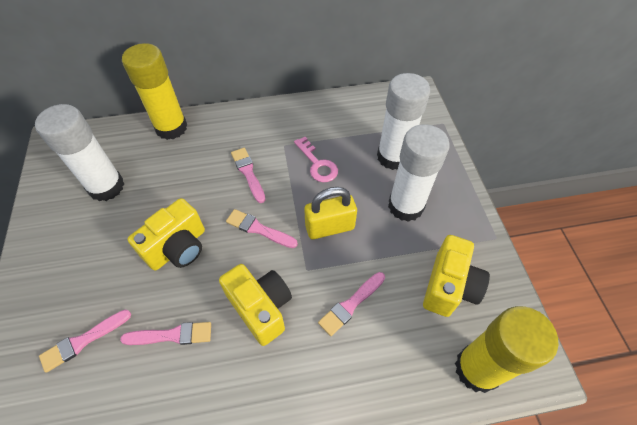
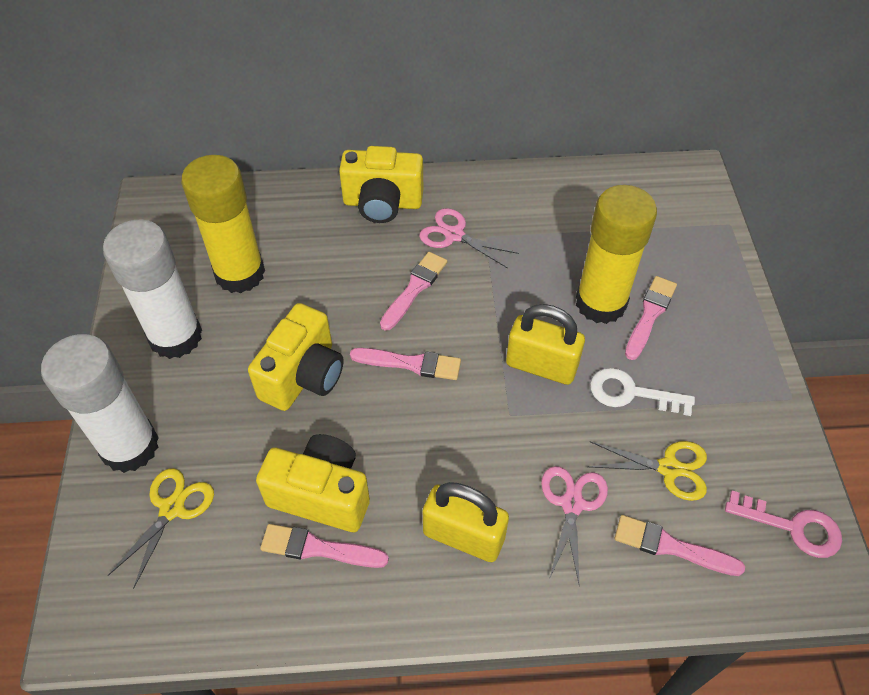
pink scissors: 0 -> 2
white glue stick: 3 -> 2
white key: 0 -> 1
yellow padlock: 1 -> 2
yellow scissors: 0 -> 2

